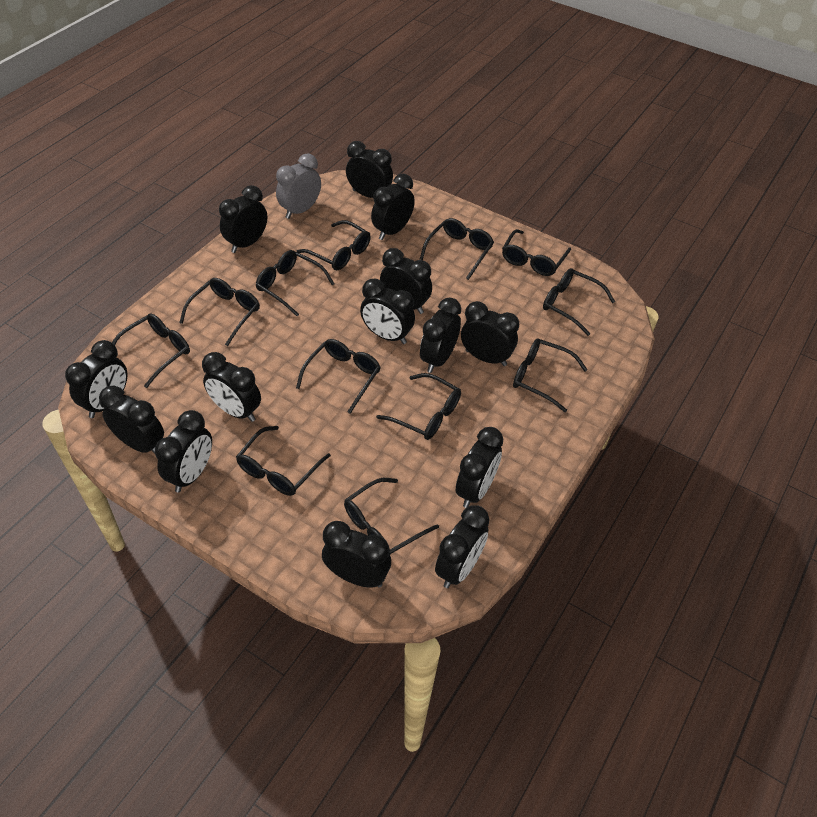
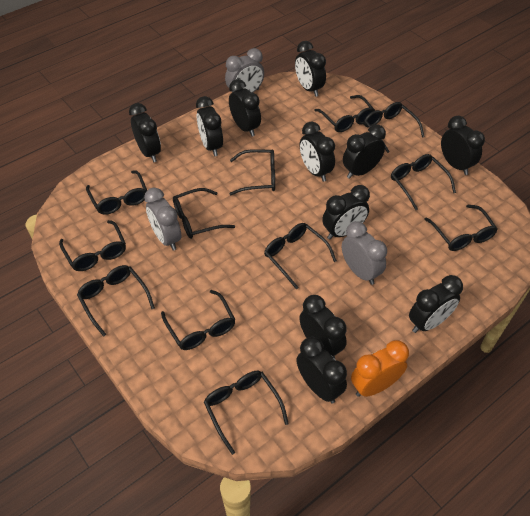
black clock: 14 -> 11
grey clock: 1 -> 3
orange clock: 0 -> 1

